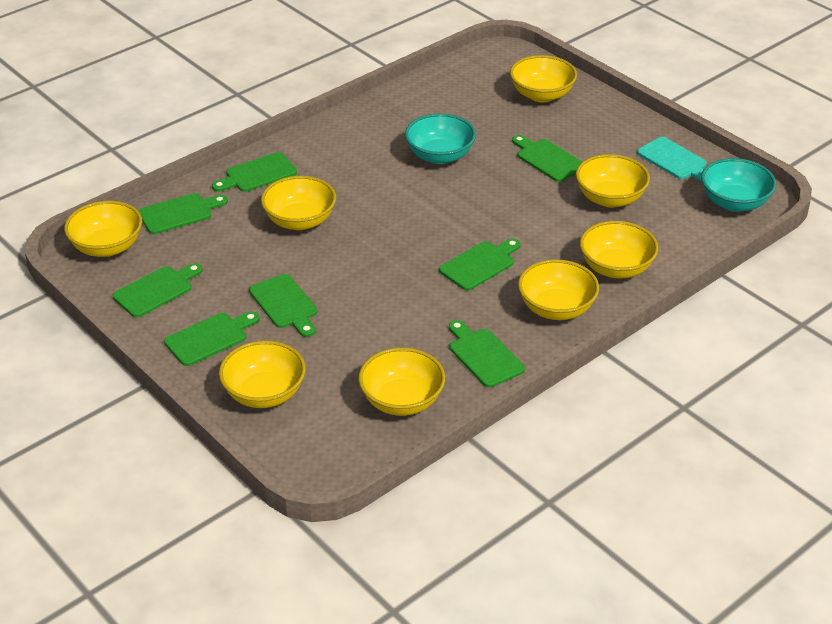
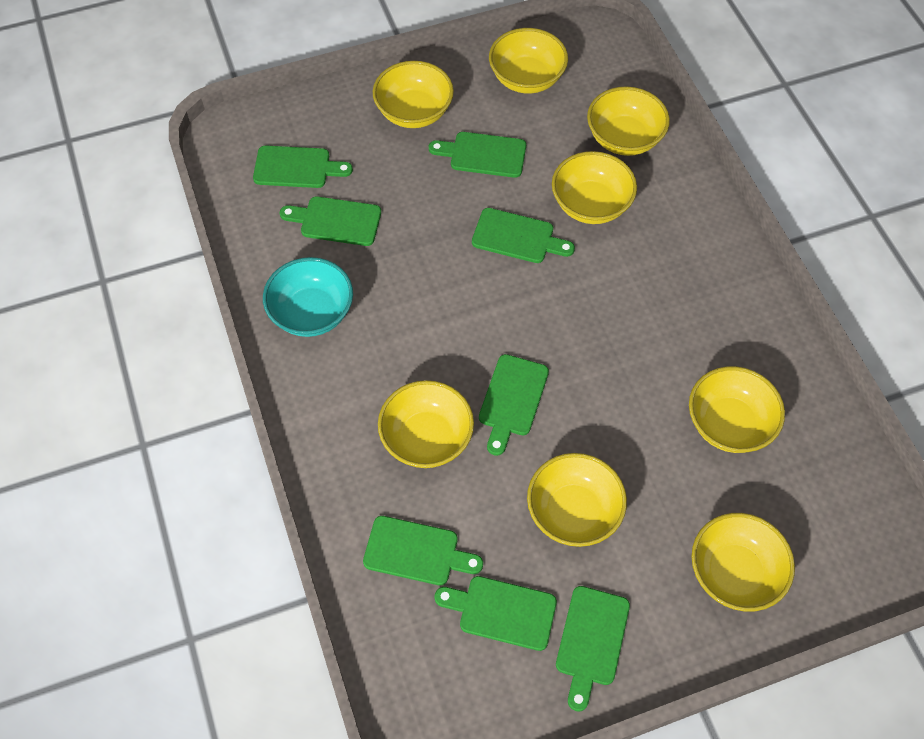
turquoise bowl: 2 -> 1
turquoise cutting board: 1 -> 0

